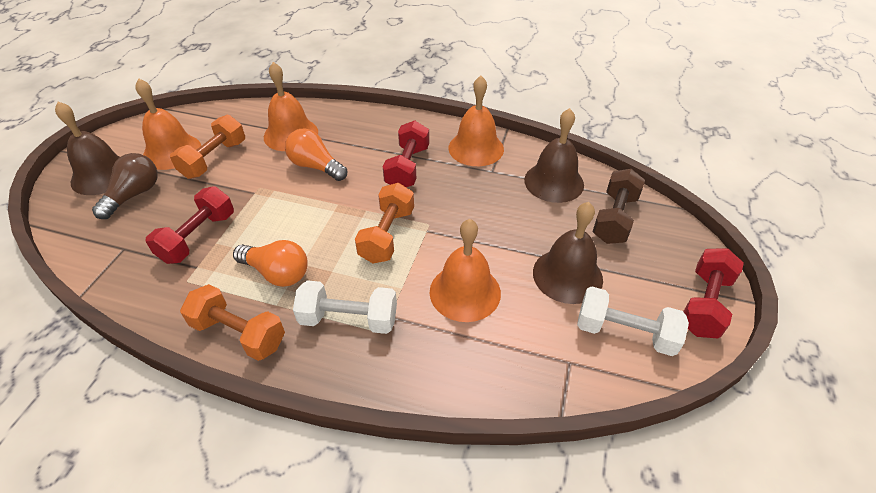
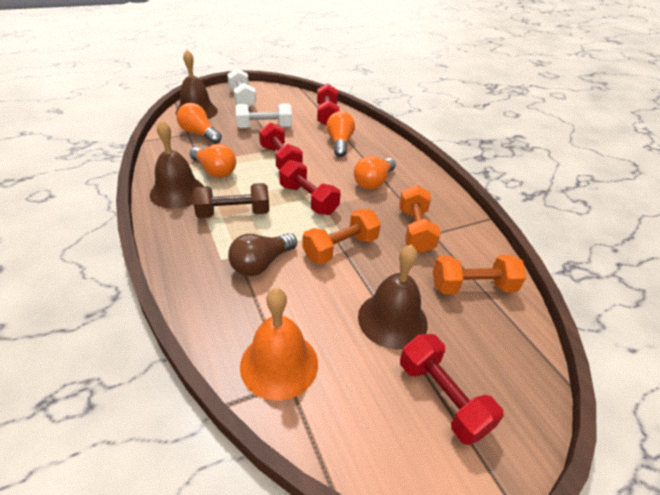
orange bell: 4 -> 1
orange light bulb: 2 -> 4
red dumbbell: 3 -> 4

